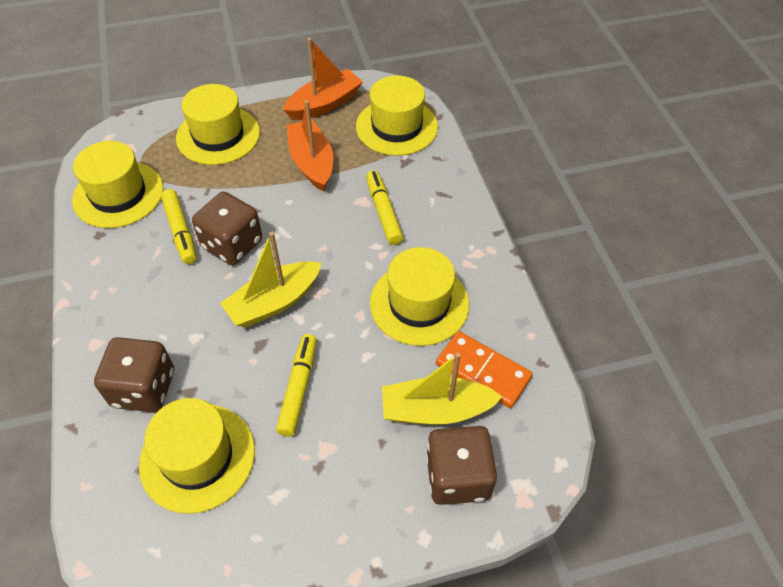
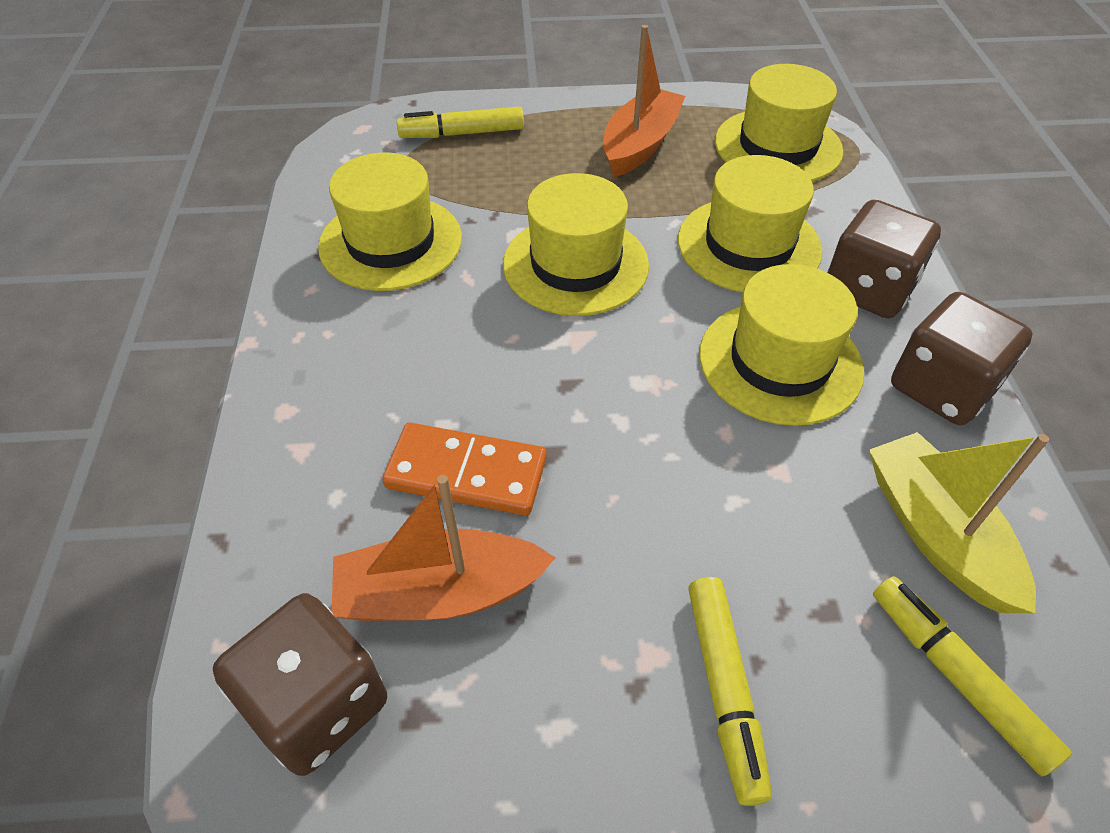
yellow boat: 2 -> 1

